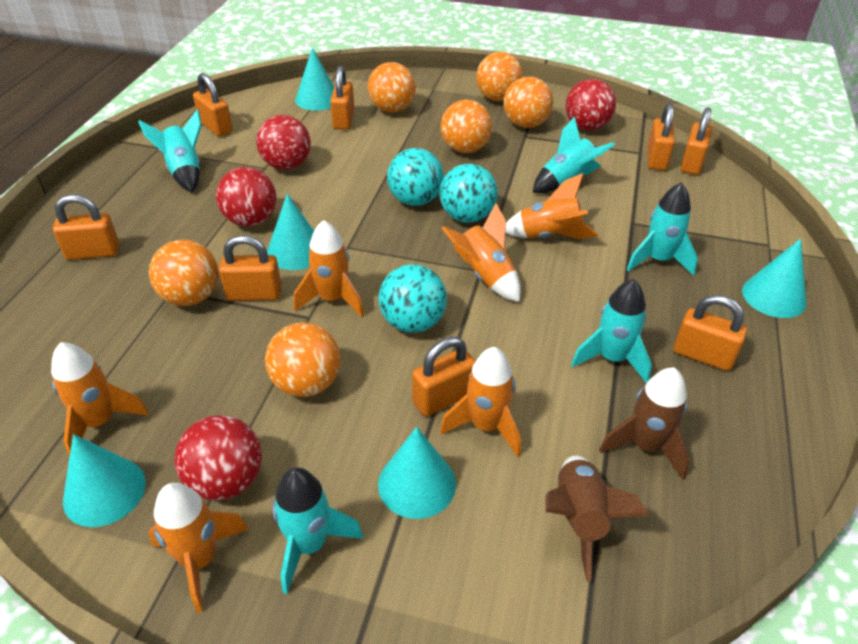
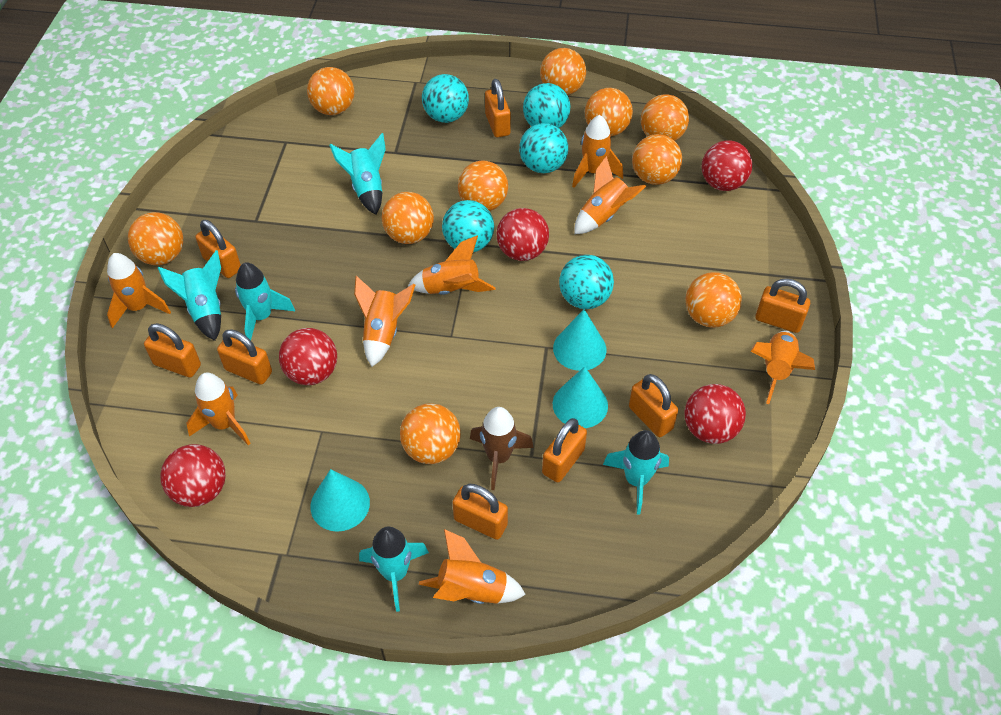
brown rocket: 2 -> 1
orange ball: 6 -> 10
orange rocket: 6 -> 8
red ball: 4 -> 5
turquoise ball: 3 -> 5
turquoise cone: 5 -> 3

